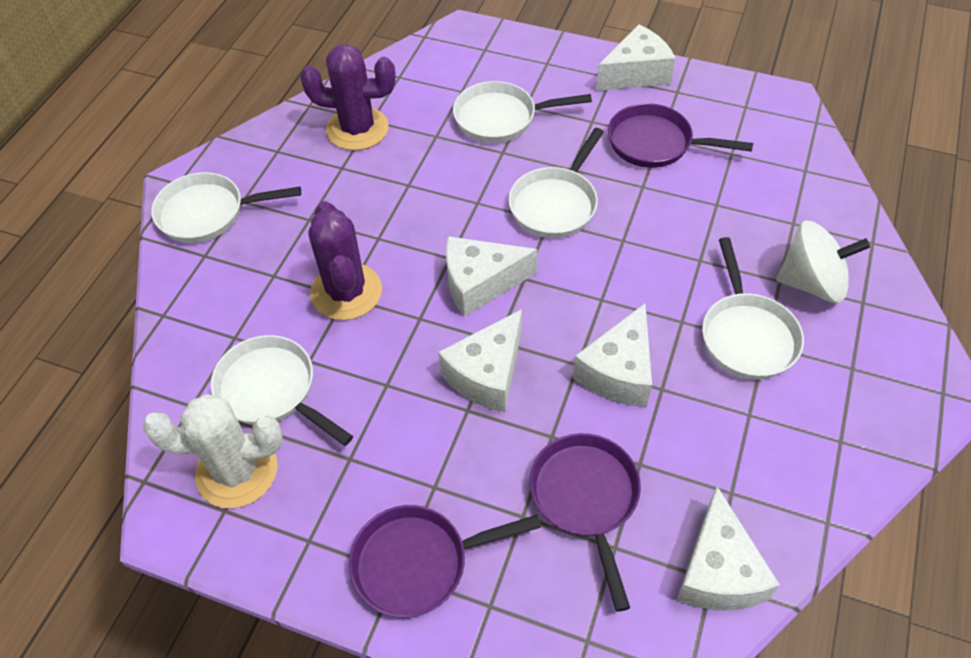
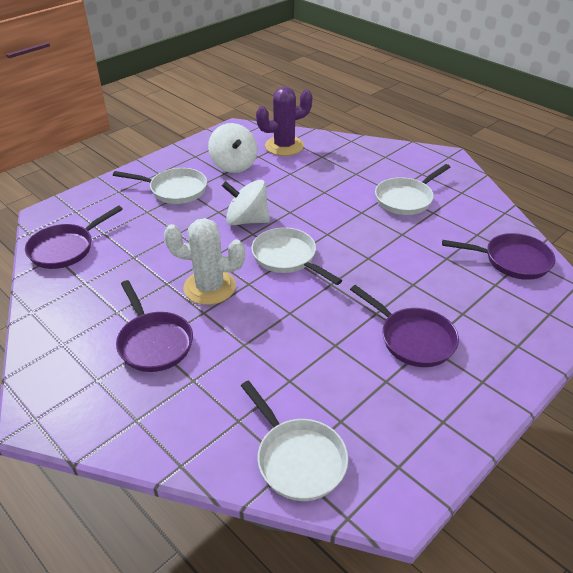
purple cactus: 2 -> 1
purple pan: 3 -> 4
white cheese: 5 -> 0
white pan: 5 -> 4
white spinning top: 1 -> 2

